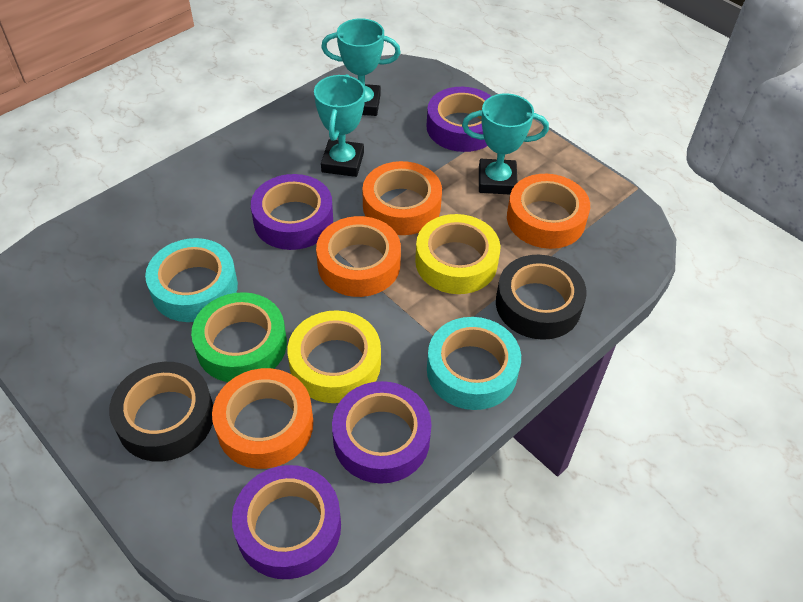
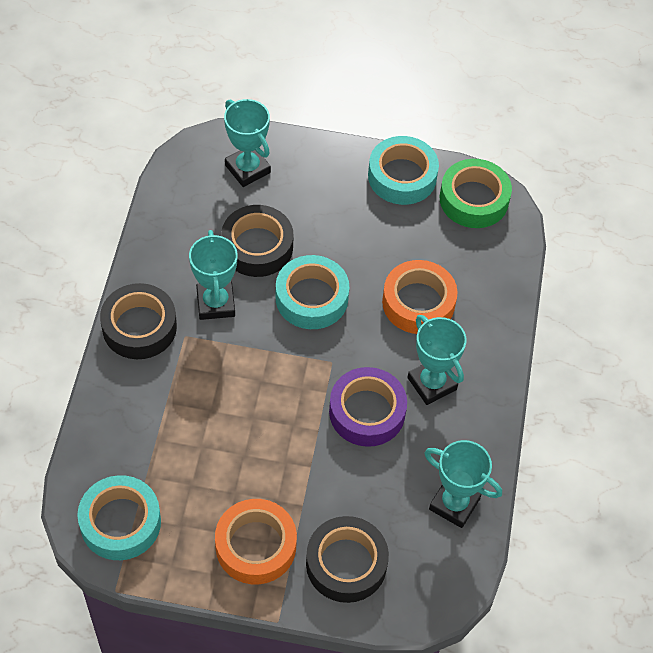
black tape: 2 -> 3
orange tape: 4 -> 2
purple tape: 4 -> 1
turquoise tape: 2 -> 3
turquoise trophy: 3 -> 4
yellow tape: 2 -> 0

